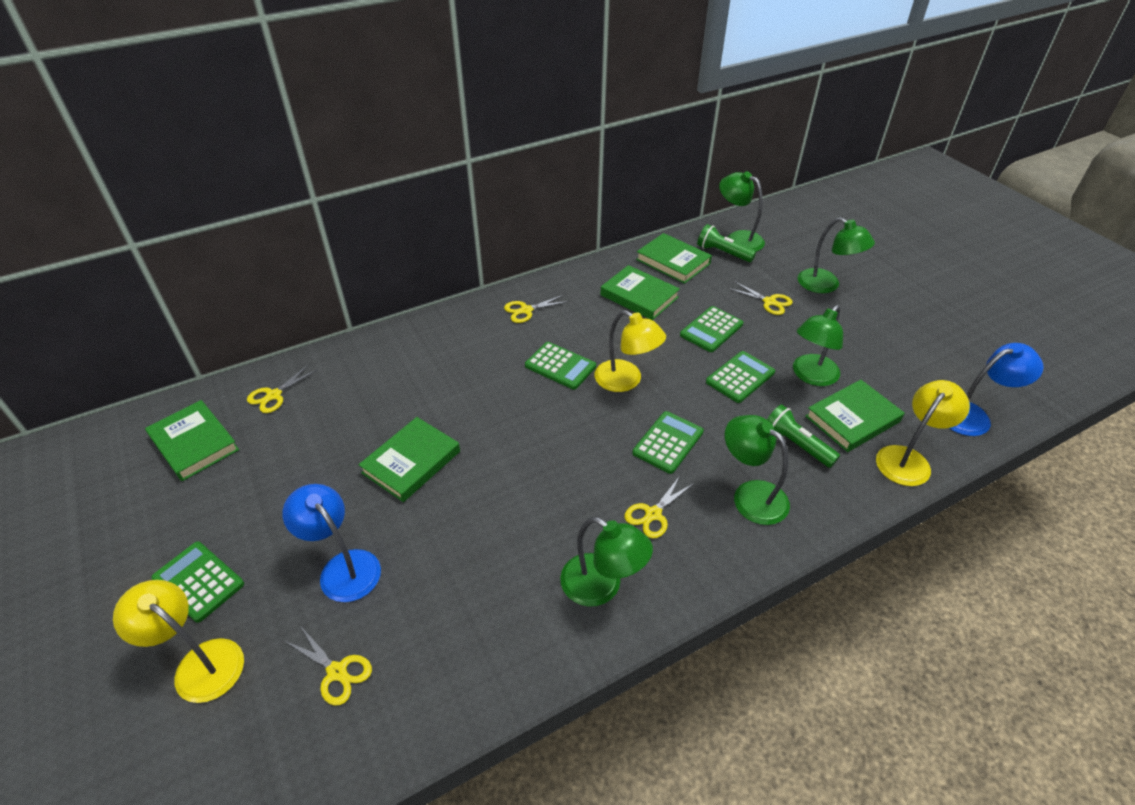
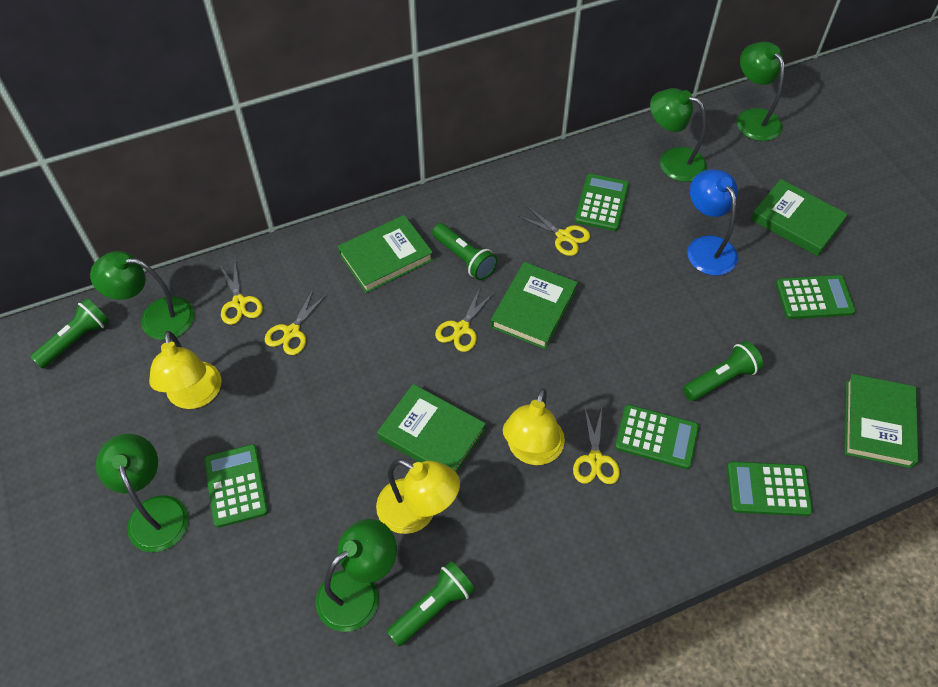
blue lamp: 2 -> 1
green flashlight: 2 -> 4

